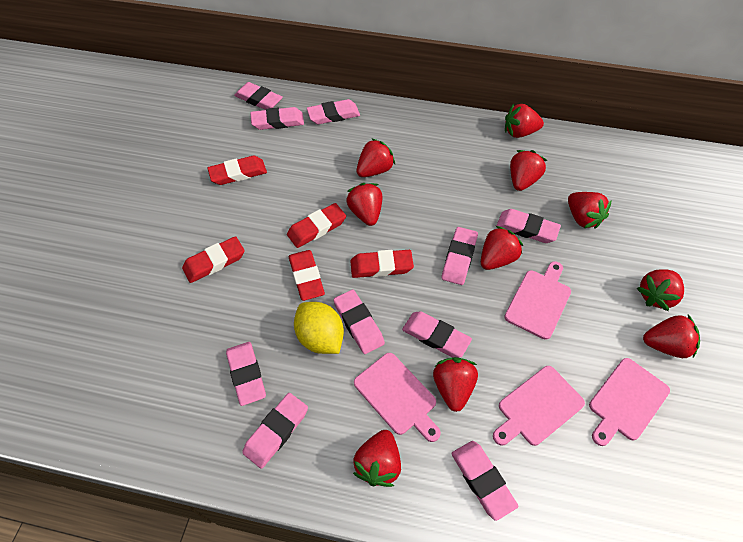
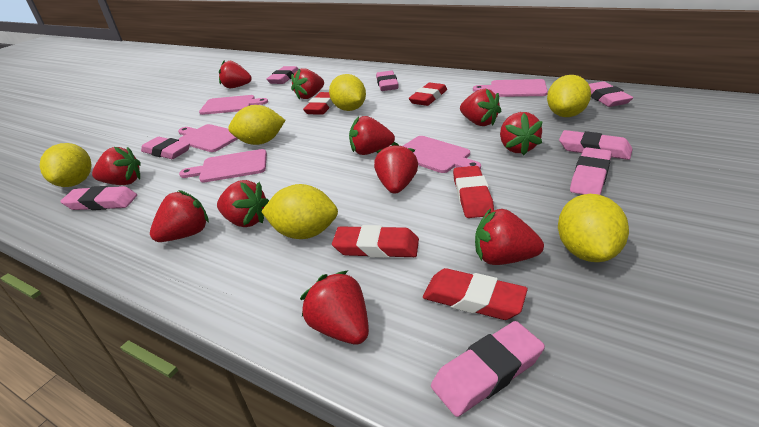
pink cutting board: 4 -> 5
pink eraser: 10 -> 8
red strawberry: 10 -> 11
yellow lemon: 1 -> 6

